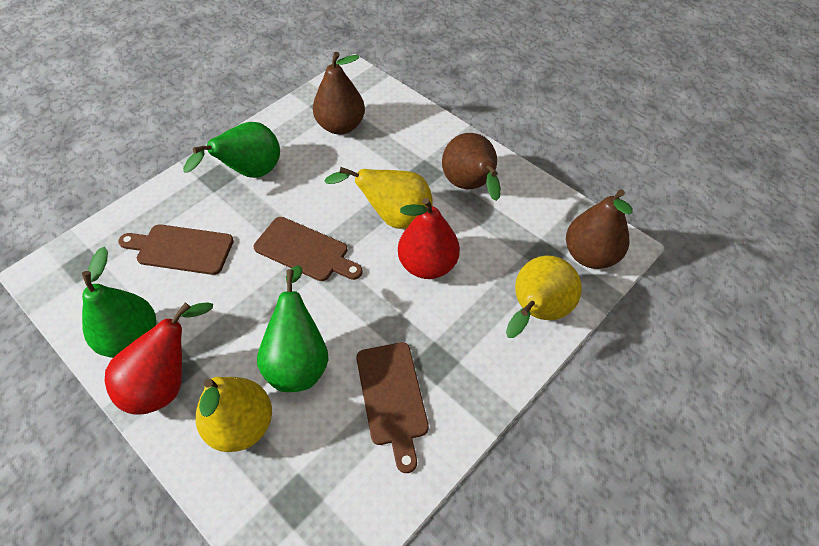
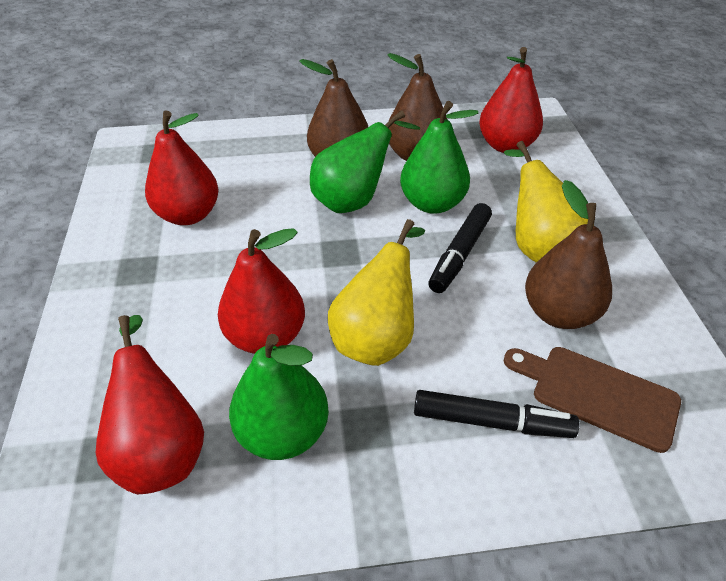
black marker: 0 -> 2
brown cutting board: 3 -> 1
red pear: 2 -> 4
yellow pear: 3 -> 2

